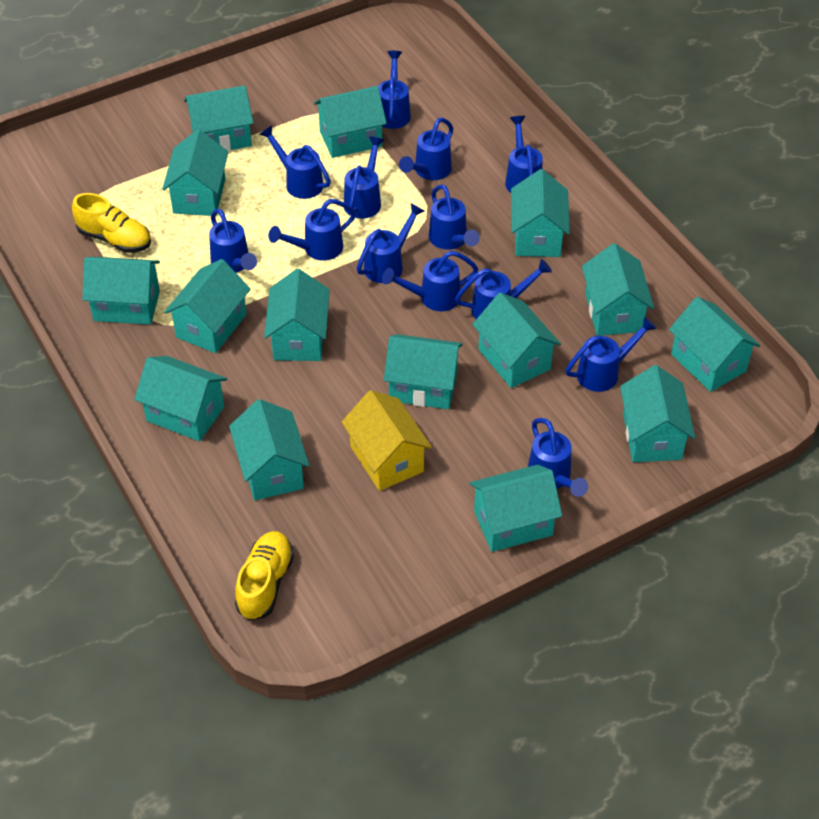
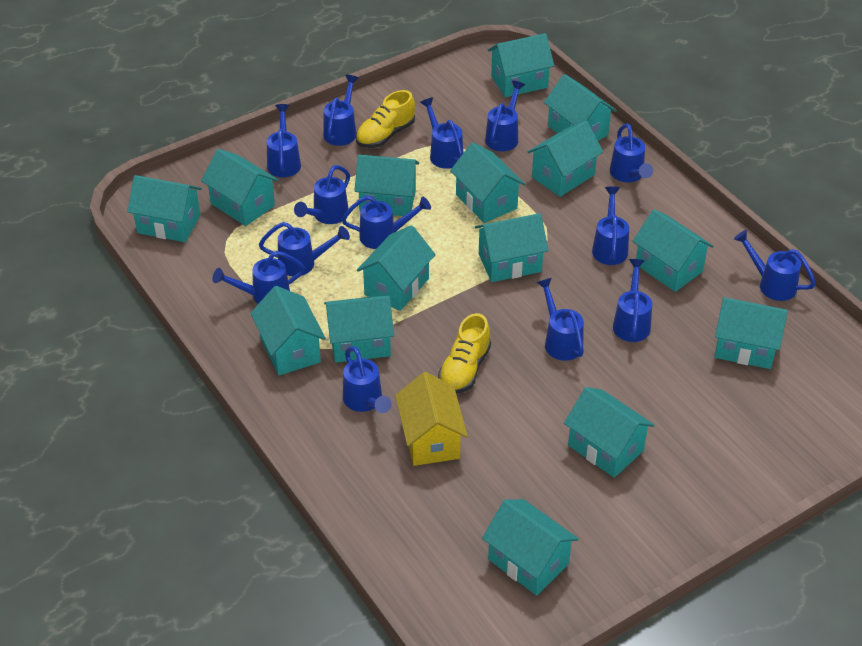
blue watering can: 13 -> 14

